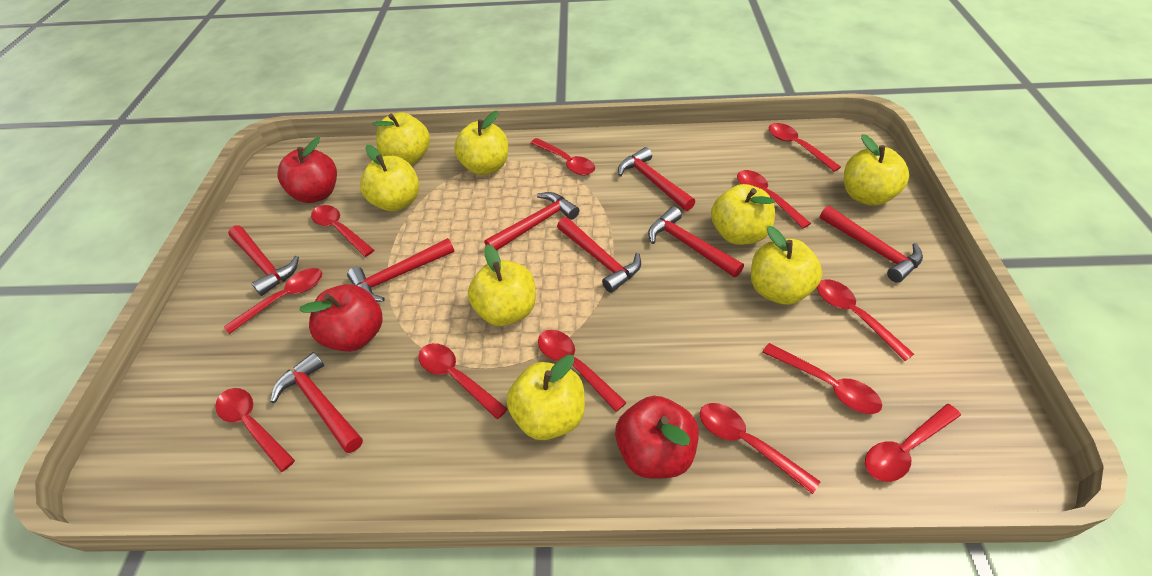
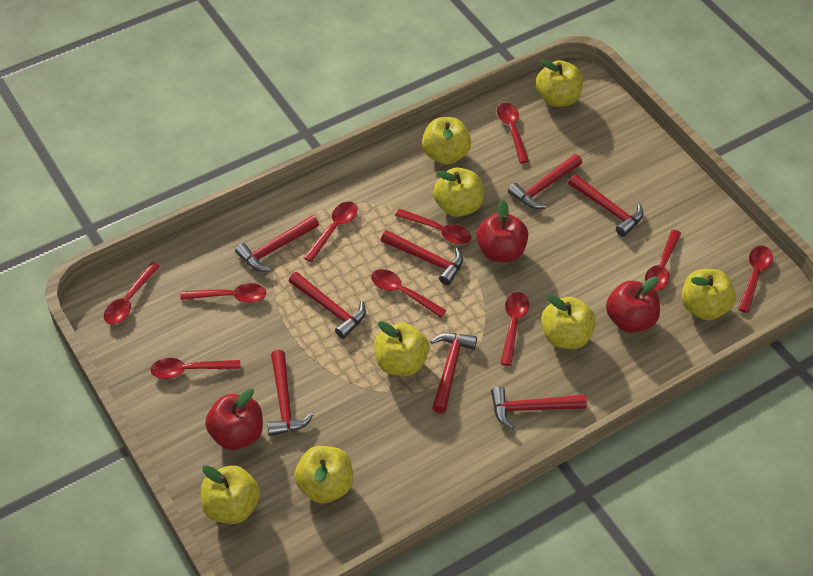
red spoon: 12 -> 10

